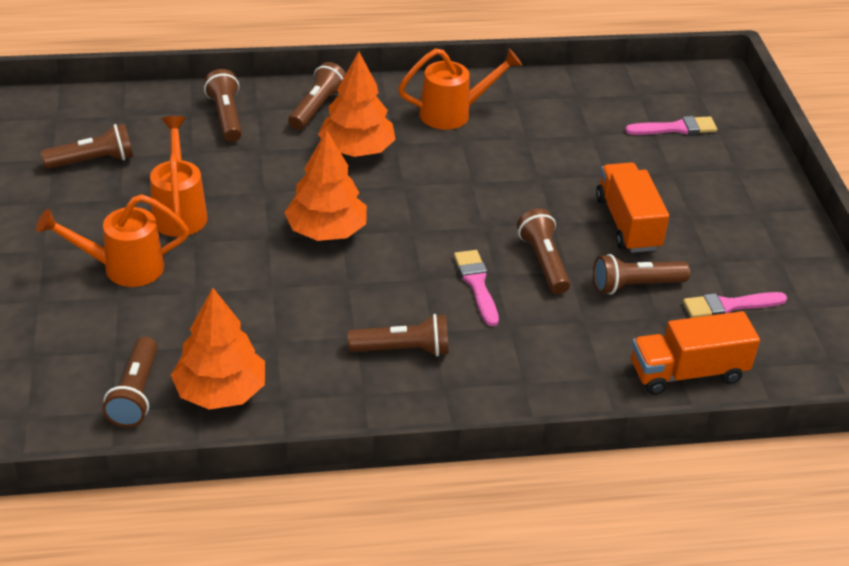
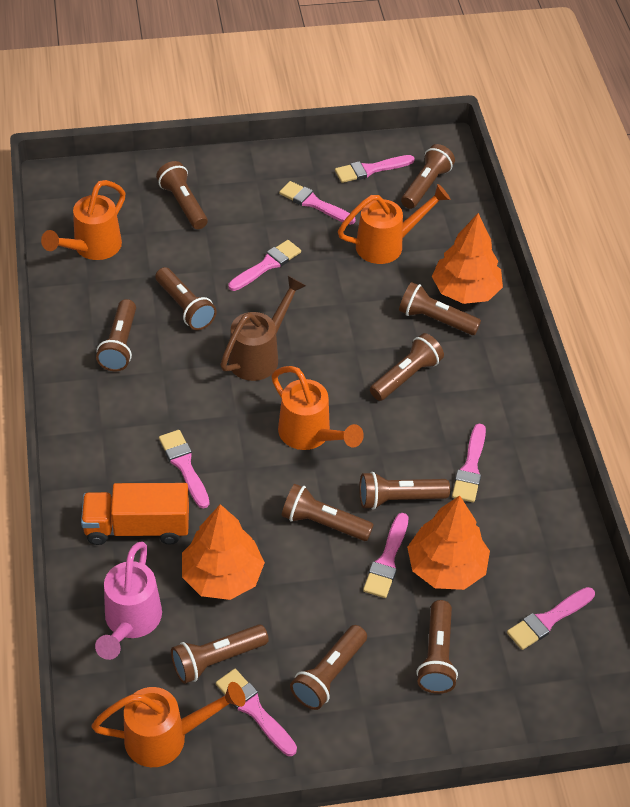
brown flashlight: 7 -> 11
brown watering can: 0 -> 1
orange truck: 2 -> 1
orange watering can: 3 -> 4
pink brush: 3 -> 8
pink watering can: 0 -> 1

